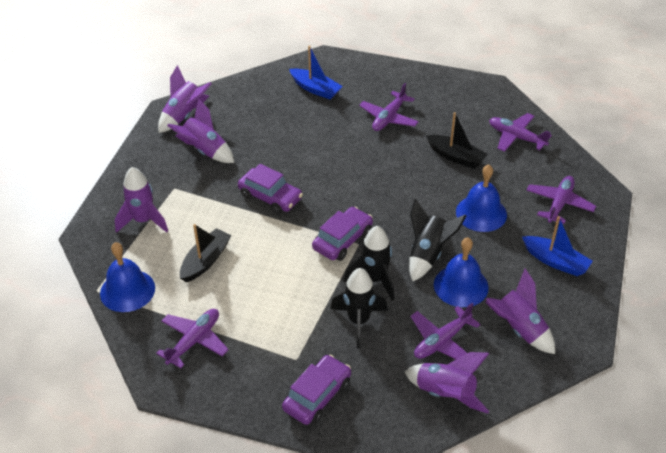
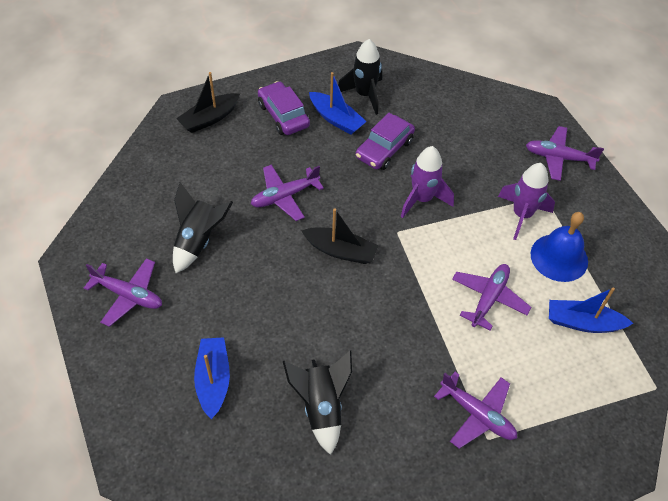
blue bell: 3 -> 1
blue boat: 2 -> 3
purple car: 3 -> 2
purple rocket: 5 -> 2

